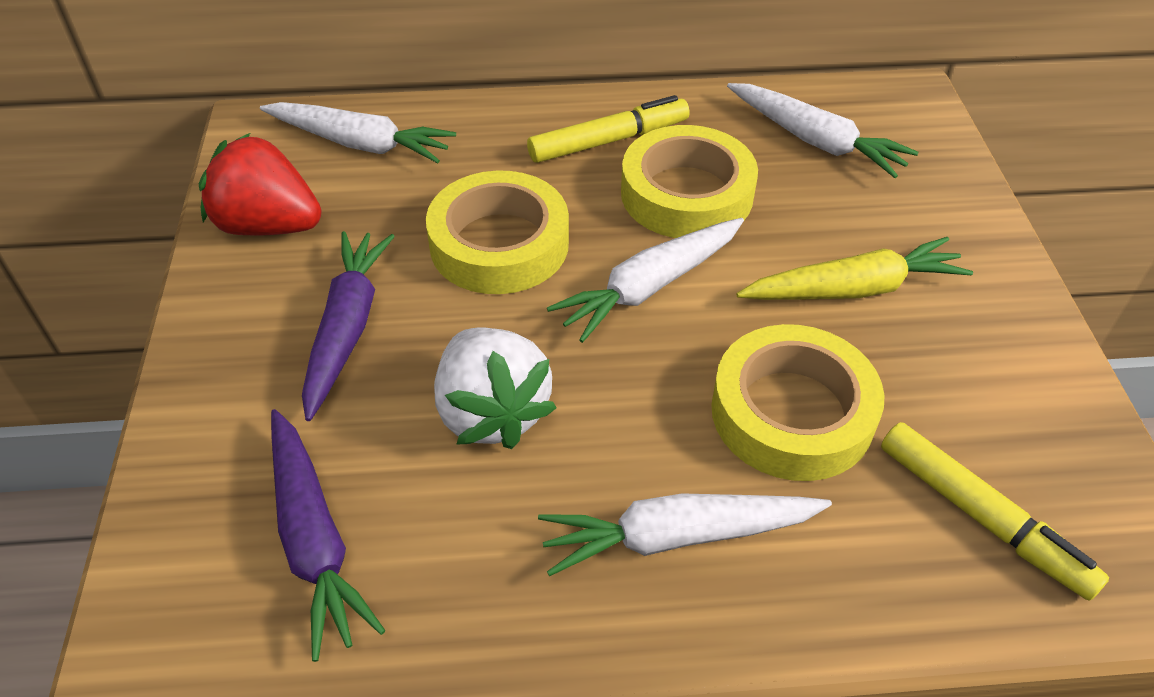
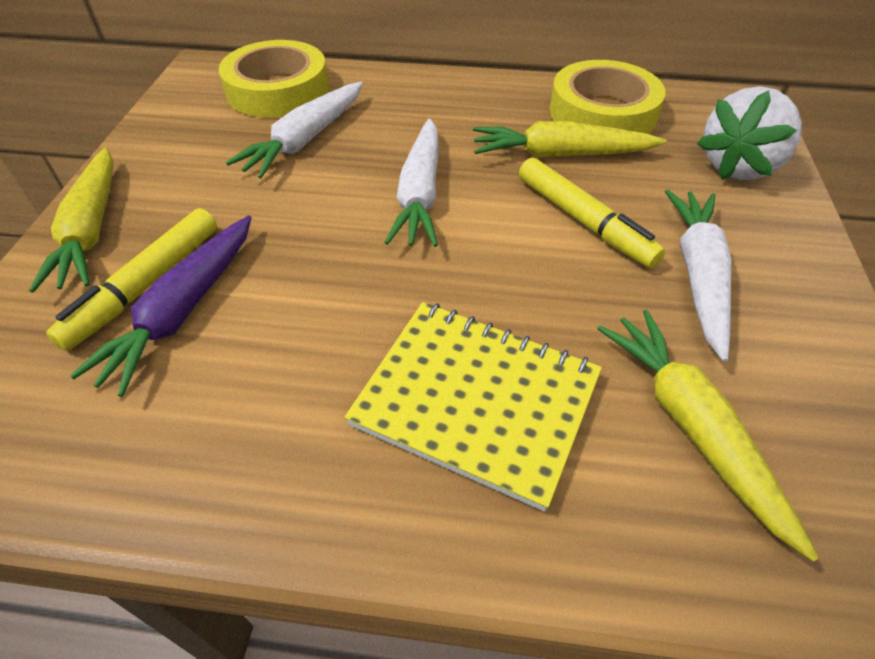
purple carrot: 2 -> 1
red strawberry: 1 -> 0
white carrot: 4 -> 3
yellow carrot: 1 -> 3
yellow notebook: 0 -> 1
yellow tape: 3 -> 2

